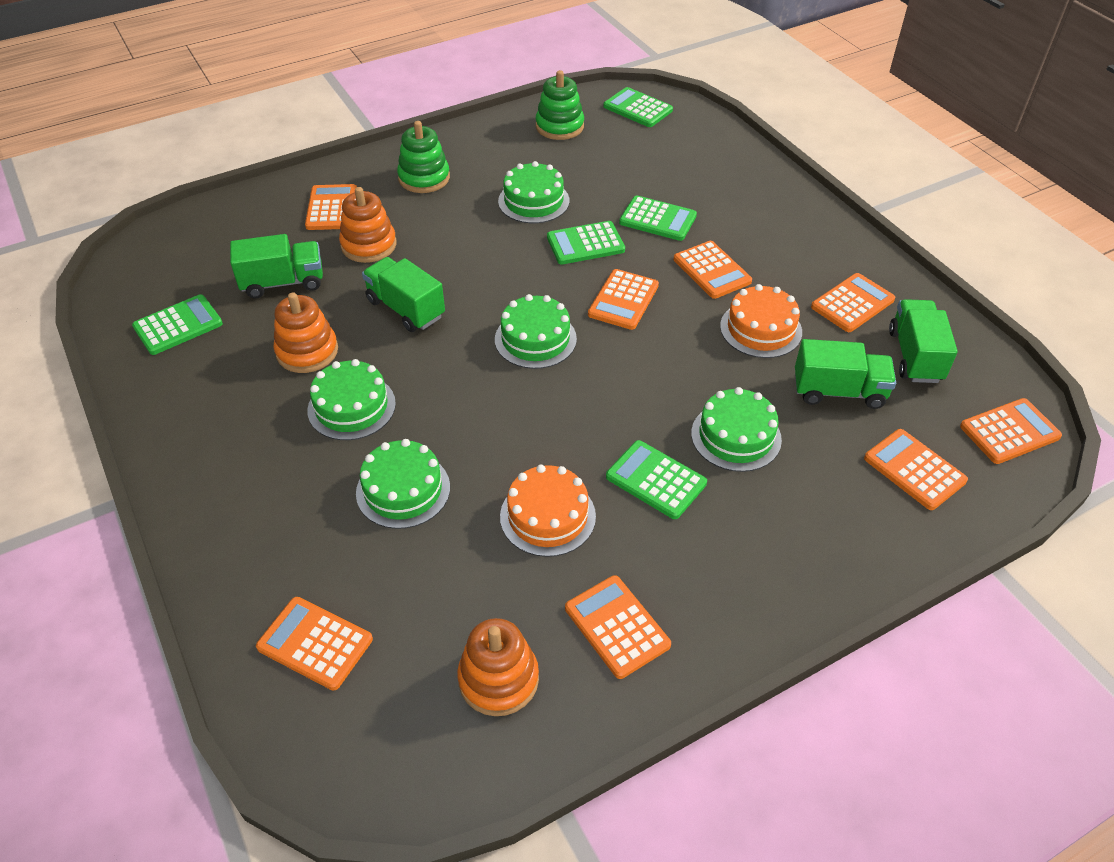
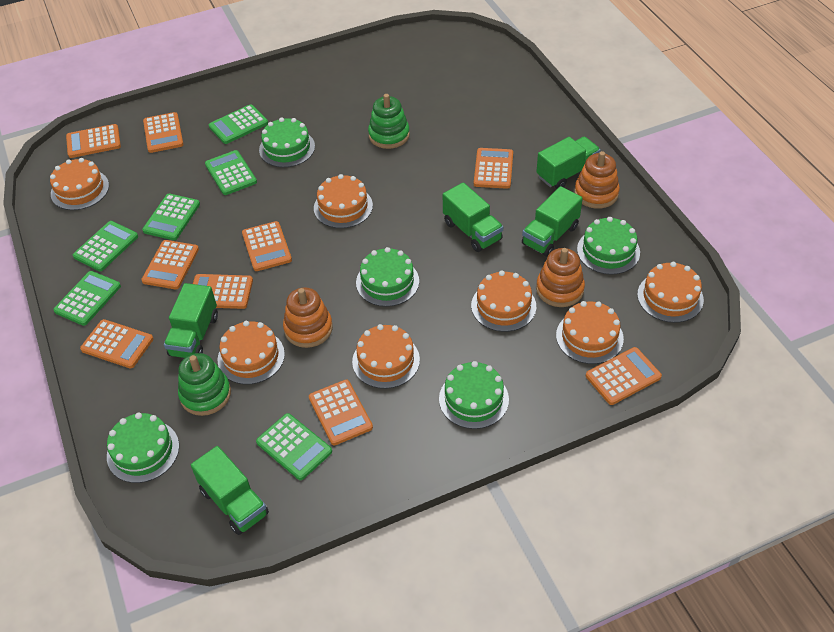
green calculator: 5 -> 6
green truck: 4 -> 5
orange cake: 2 -> 7
orange calculator: 8 -> 9

